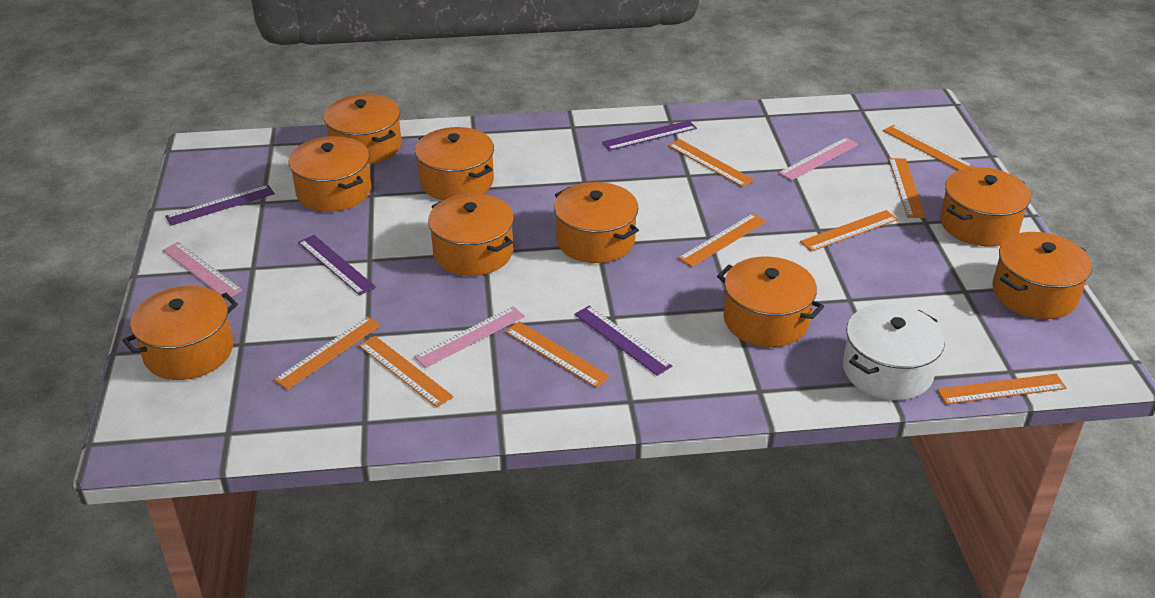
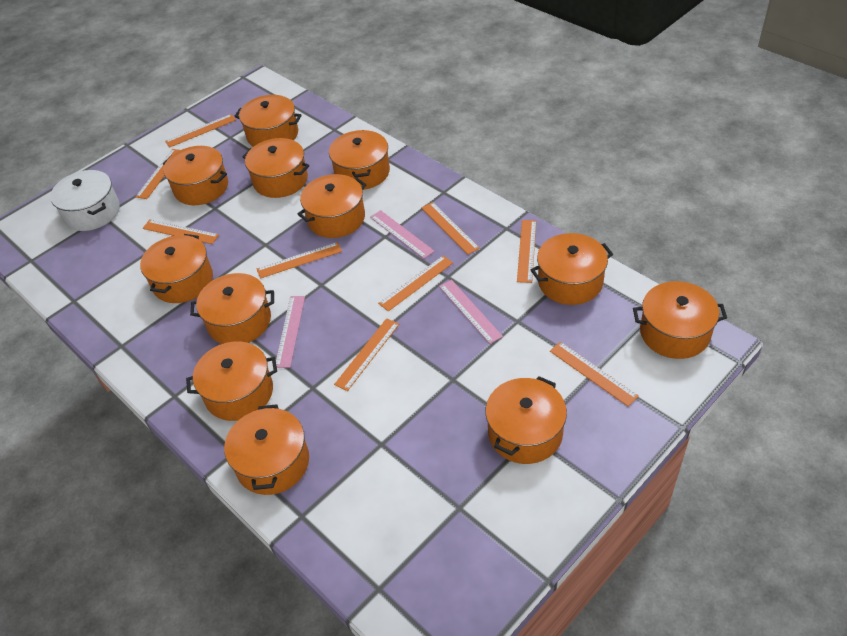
orange pot: 9 -> 12
purple ruler: 4 -> 0

